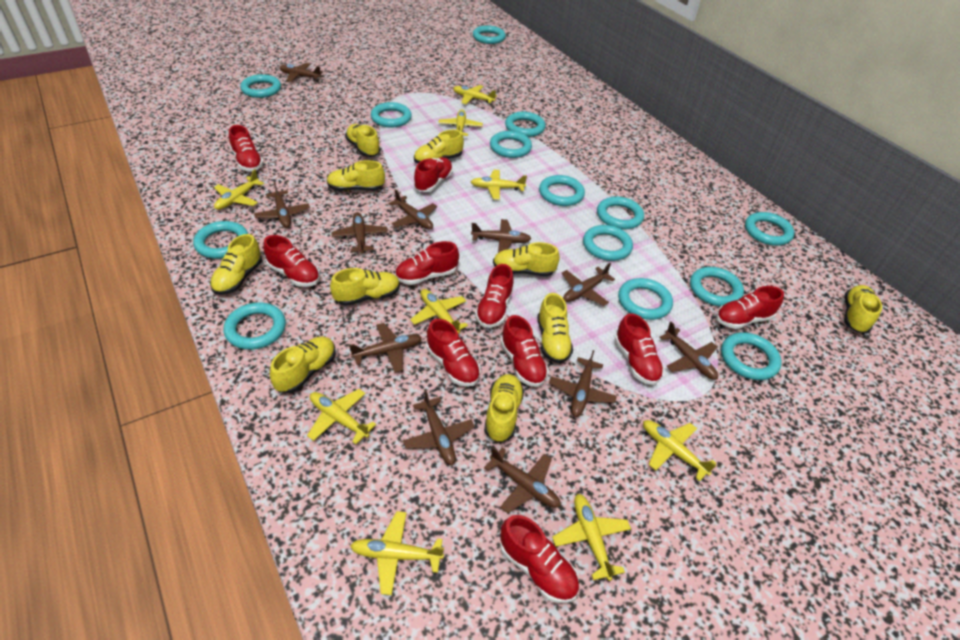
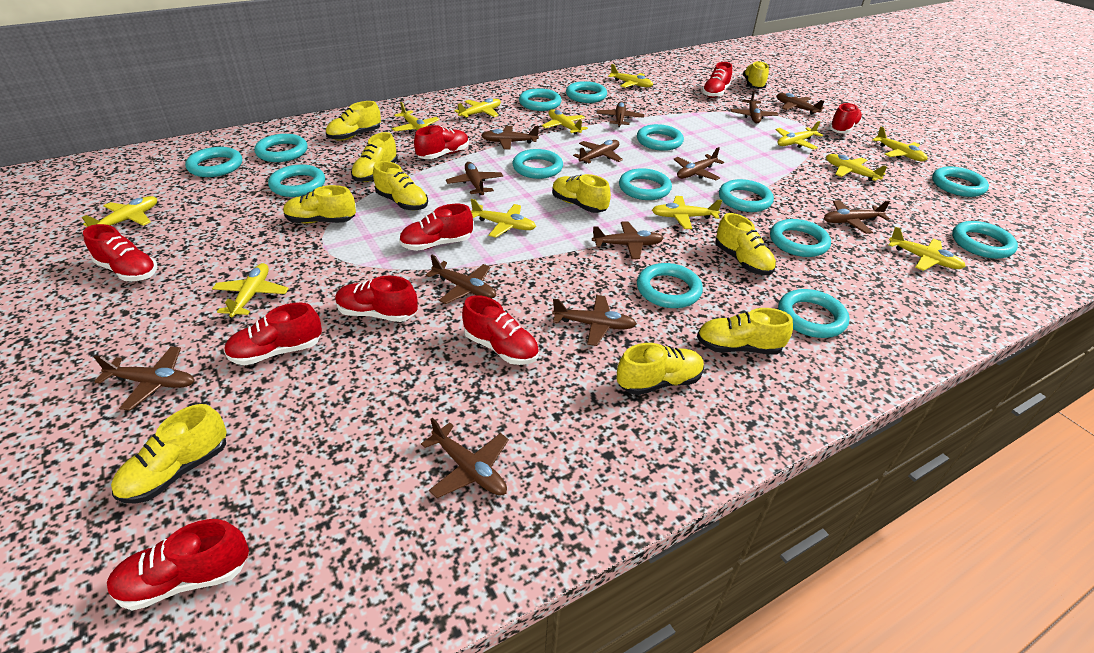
brown plane: 11 -> 13
red shoe: 10 -> 9
yellow plane: 9 -> 12

